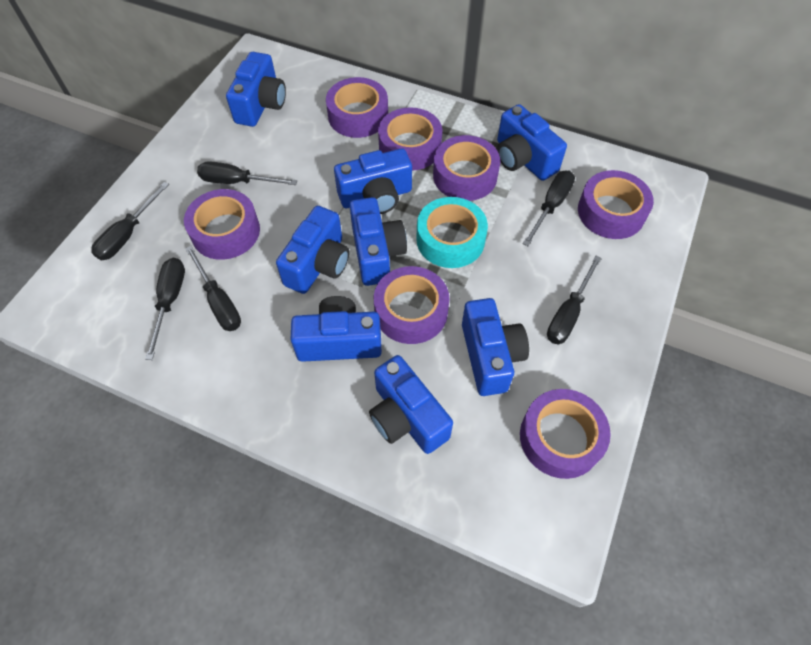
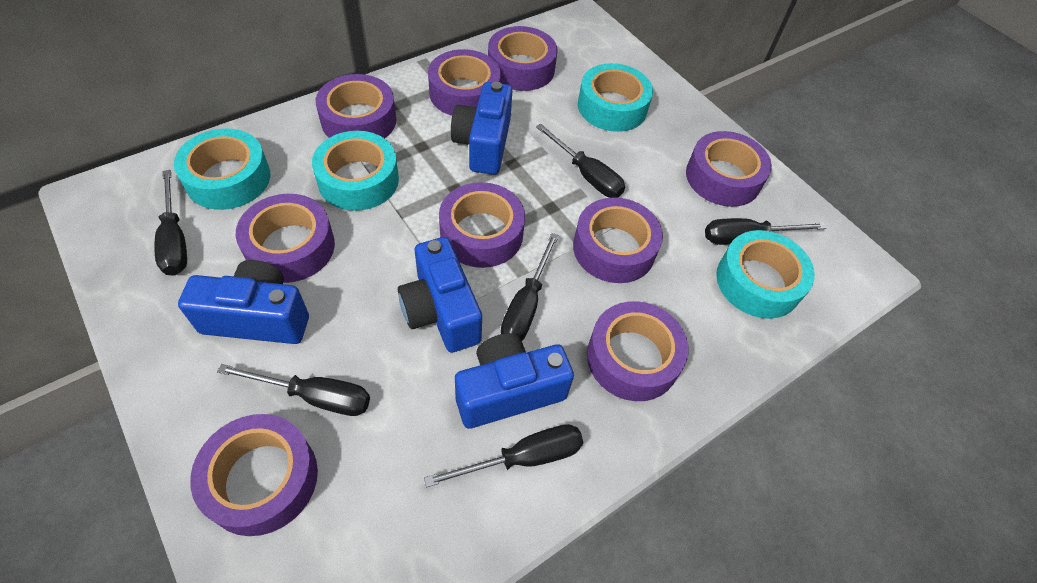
blue camera: 8 -> 4
purple tape: 7 -> 9
turquoise tape: 1 -> 4

